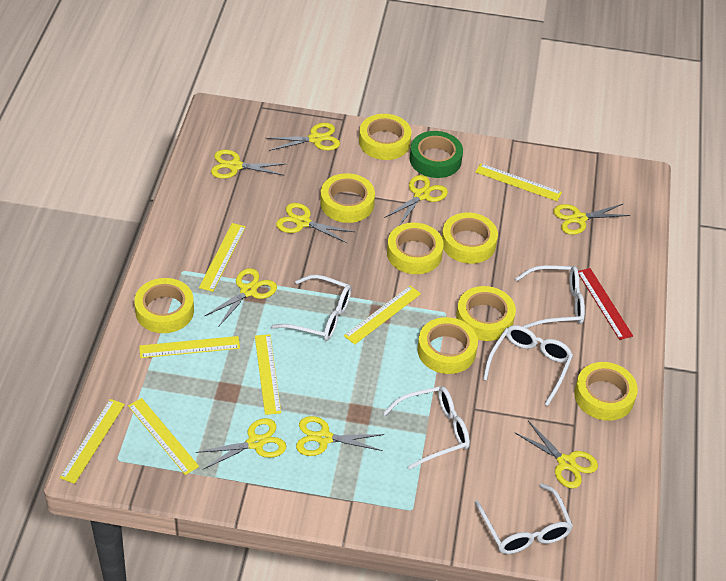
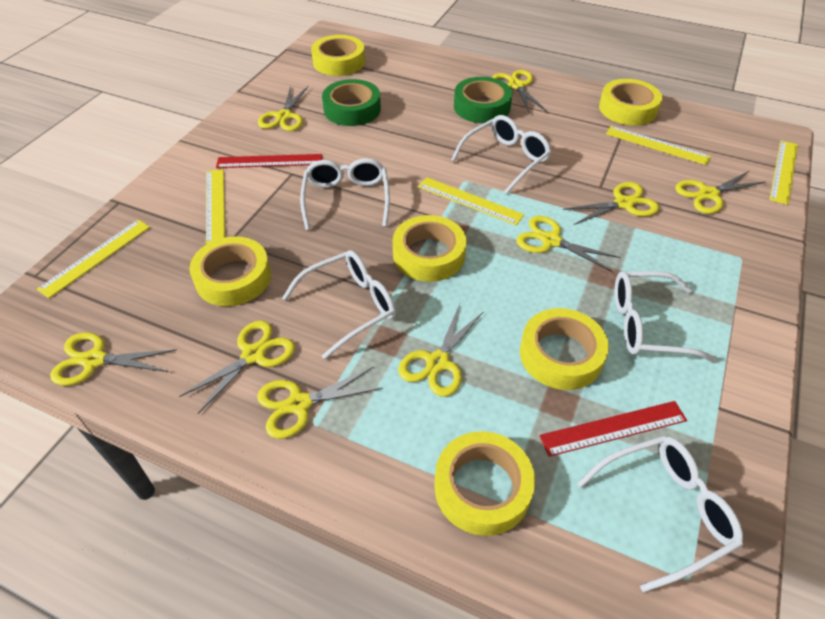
green tape: 1 -> 2
red ruler: 1 -> 2
yellow ruler: 7 -> 5
yellow tape: 8 -> 6

